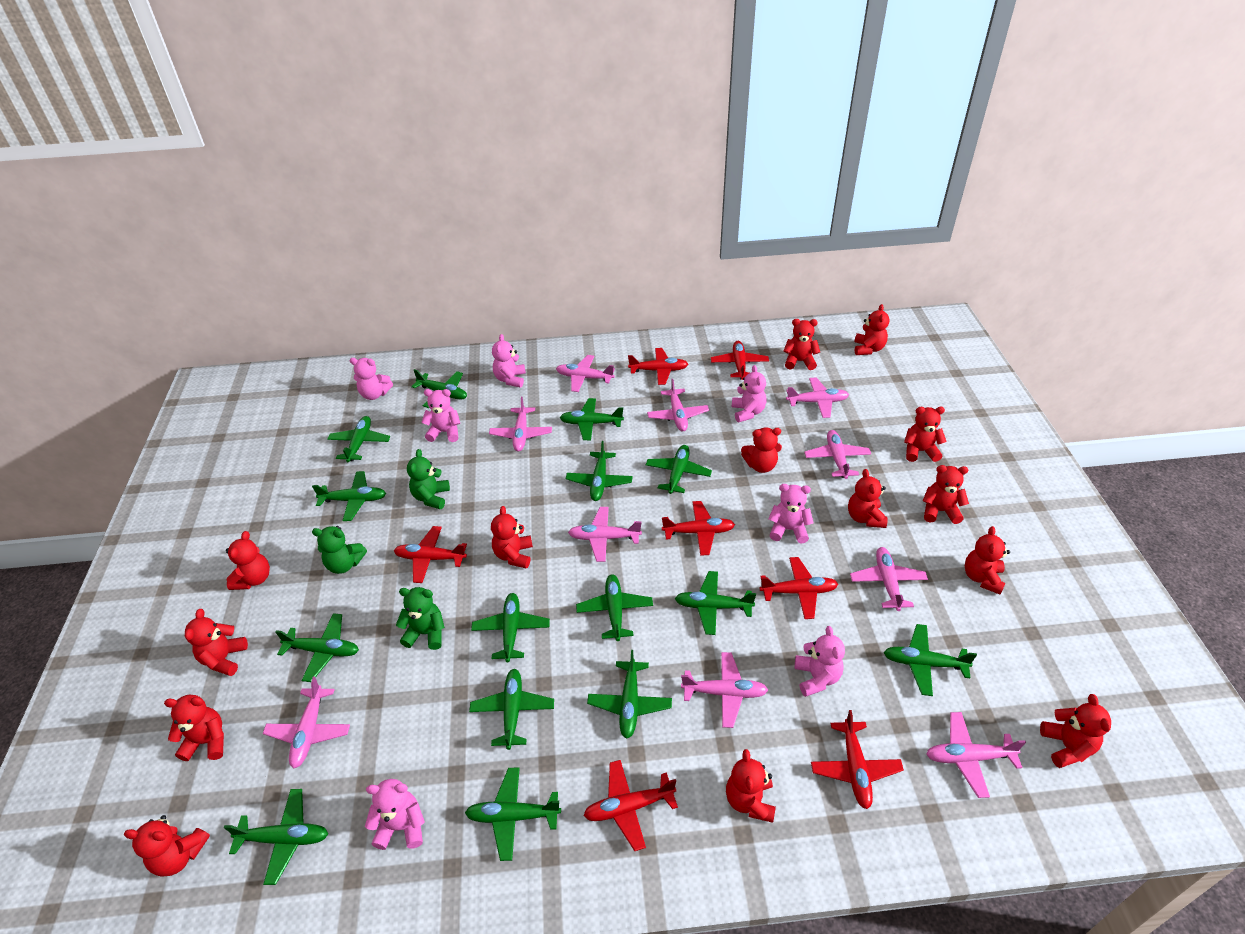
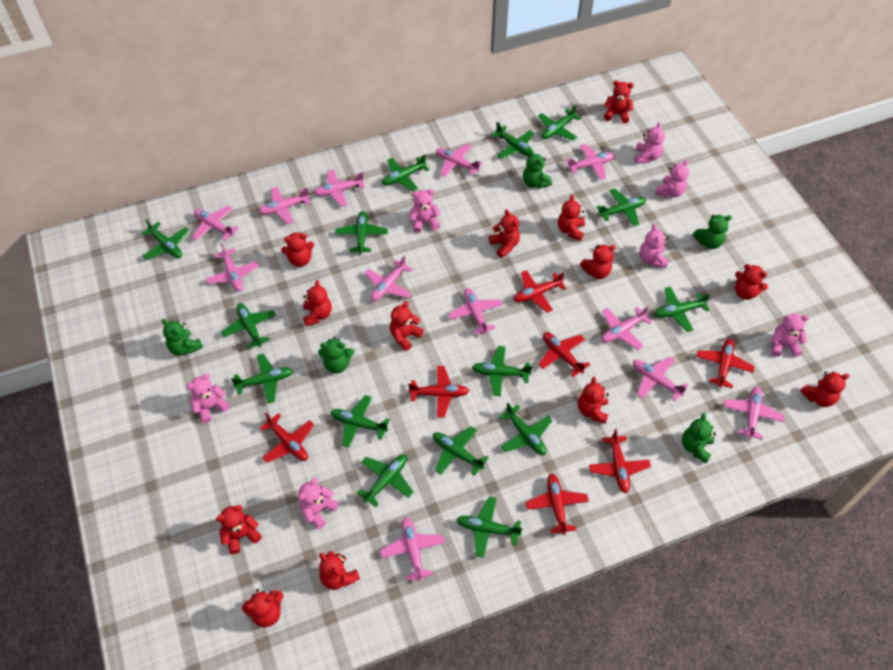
green teddy bear: 3 -> 5
pink plane: 10 -> 12
red teddy bear: 14 -> 13

